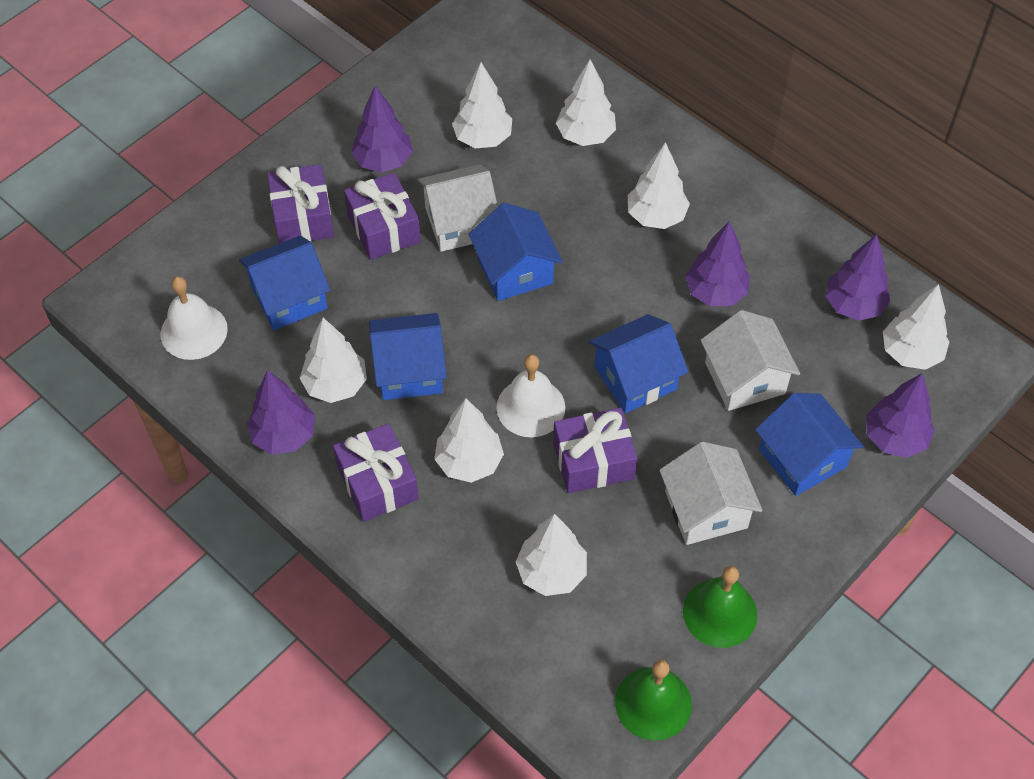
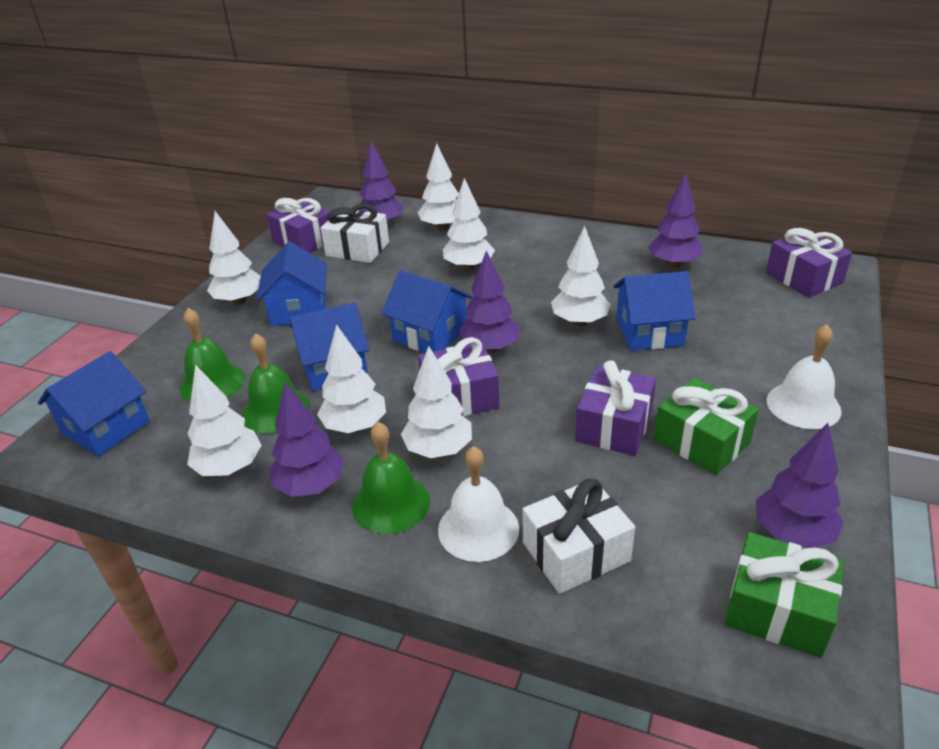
green bell: 2 -> 3
green gift: 0 -> 2
white gift: 0 -> 2
white house: 3 -> 0

